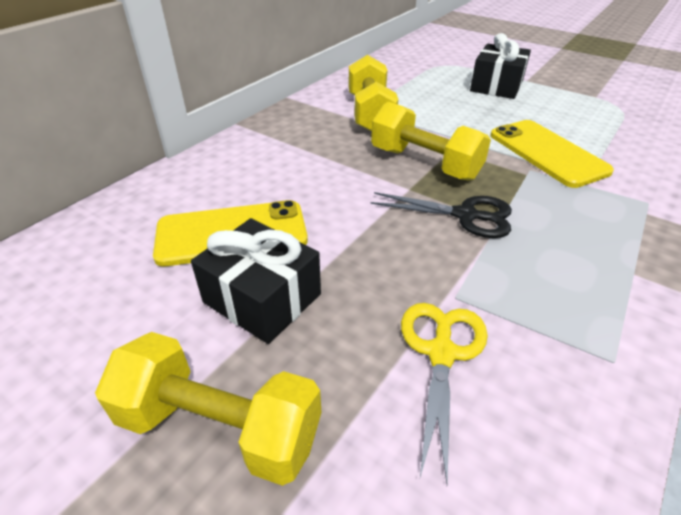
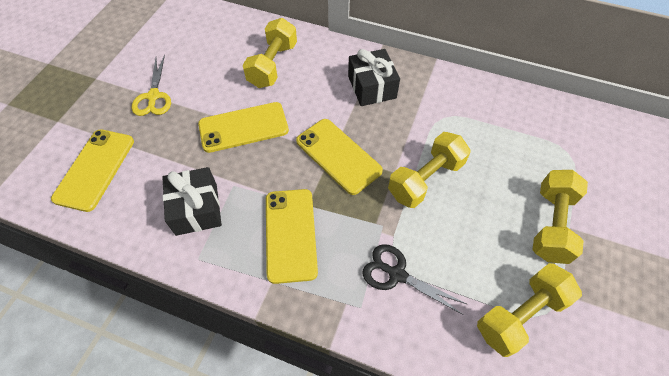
yellow dumbbell: 3 -> 4
yellow phone: 2 -> 4

